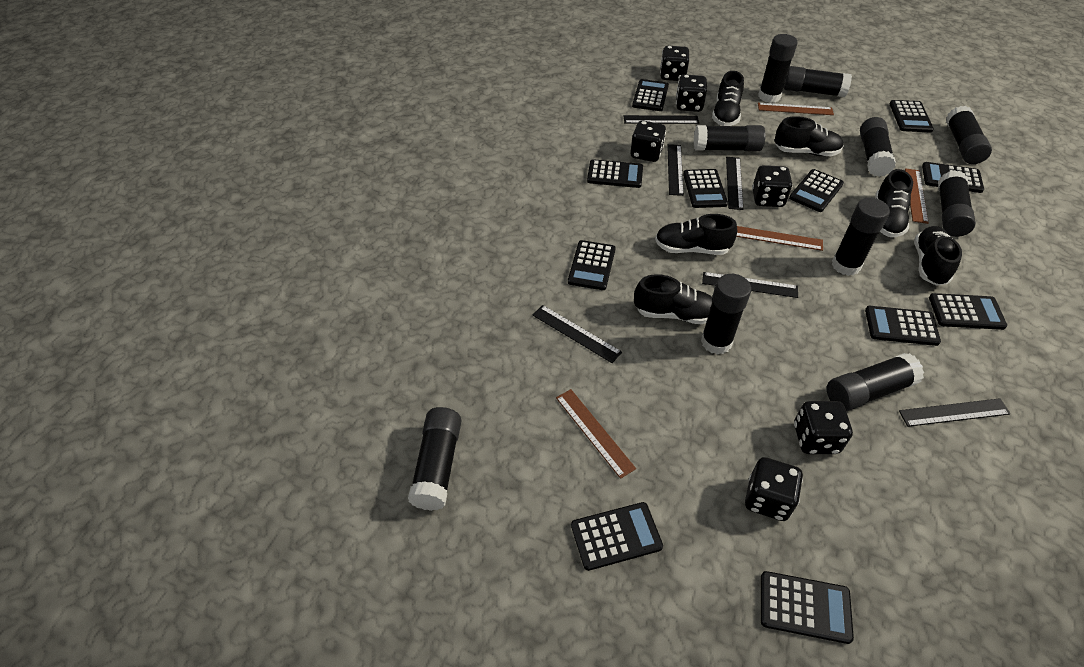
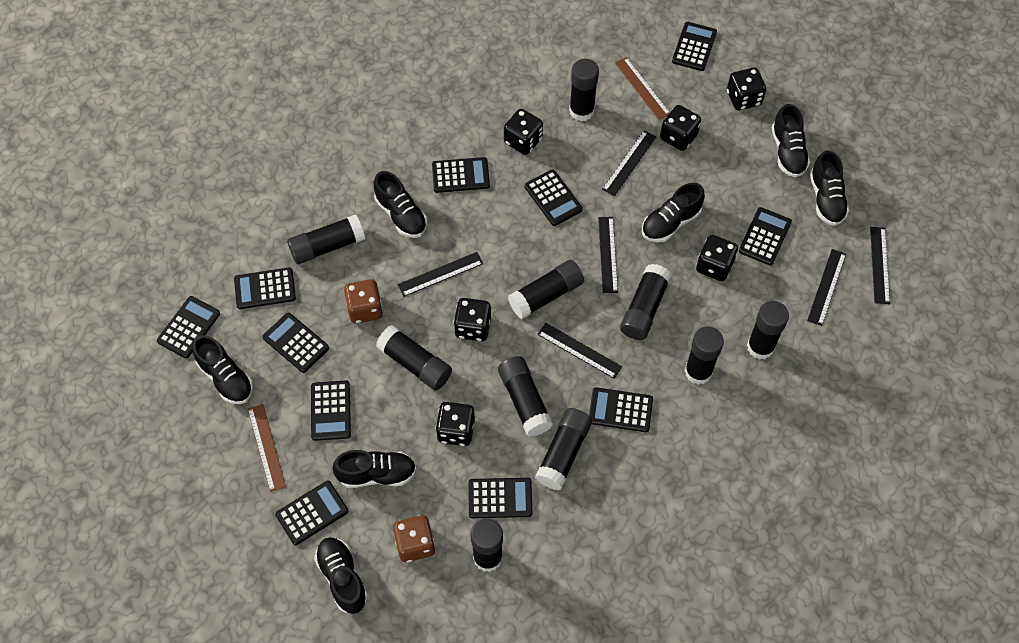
black shoe: 6 -> 7
brown dice: 0 -> 2
brown ruler: 4 -> 2

